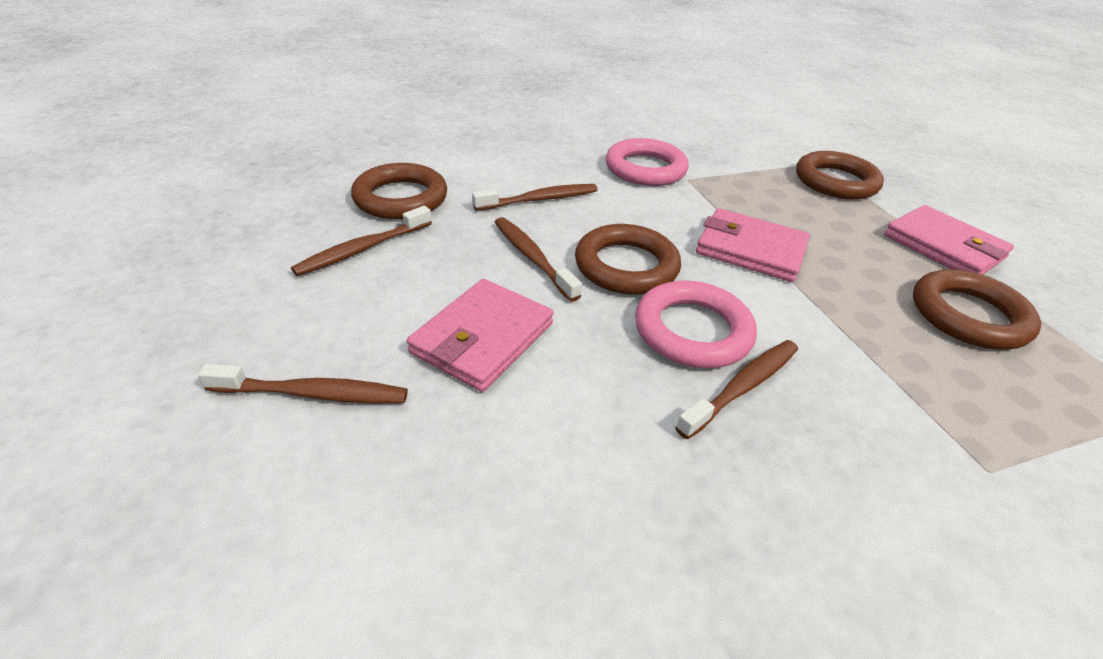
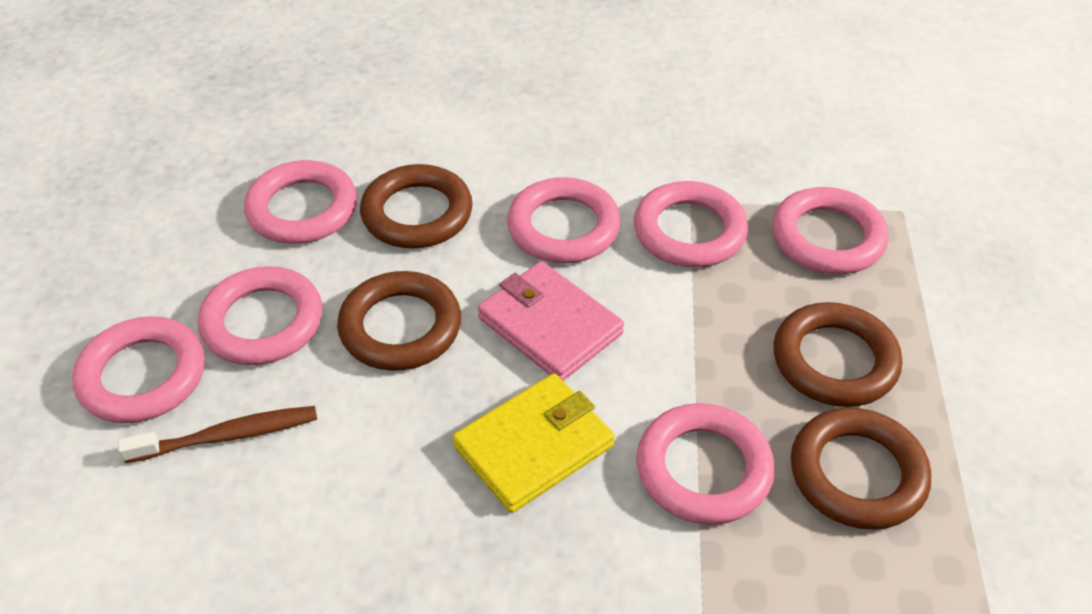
brown toothbrush: 5 -> 1
pink ring: 2 -> 7
pink wallet: 3 -> 1
yellow wallet: 0 -> 1

